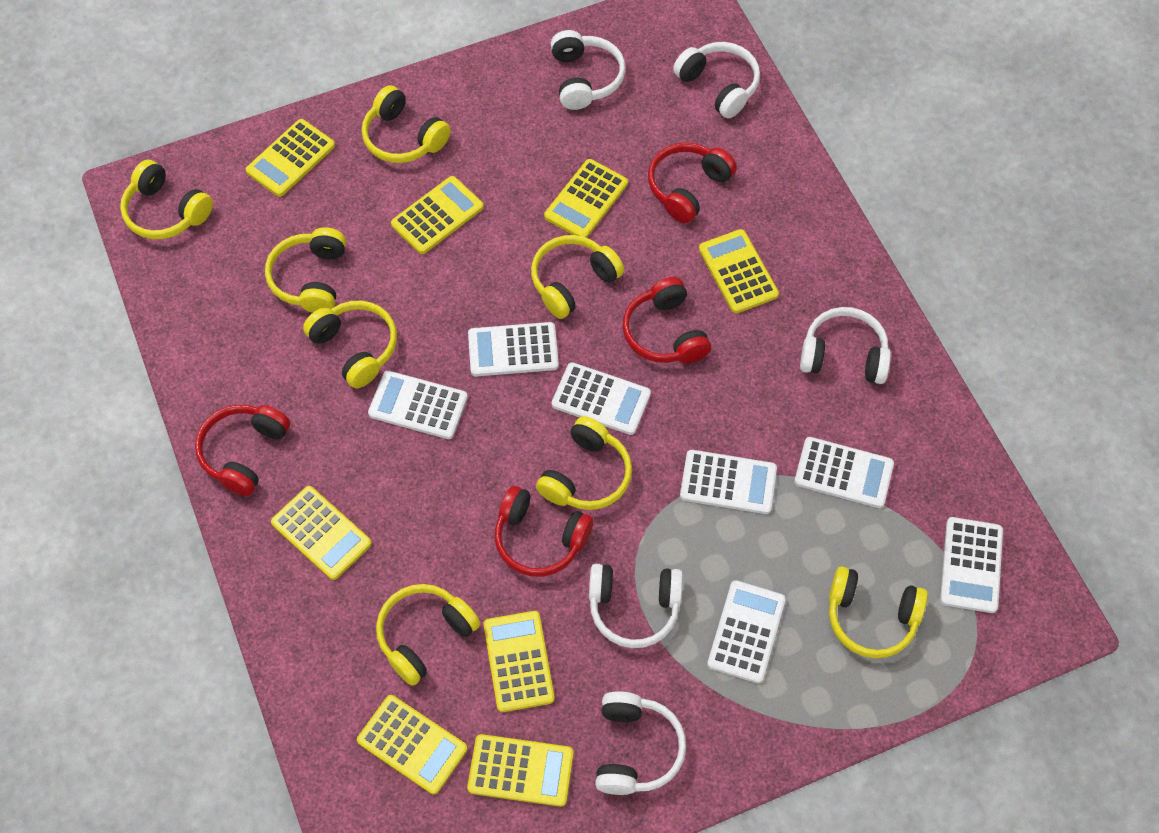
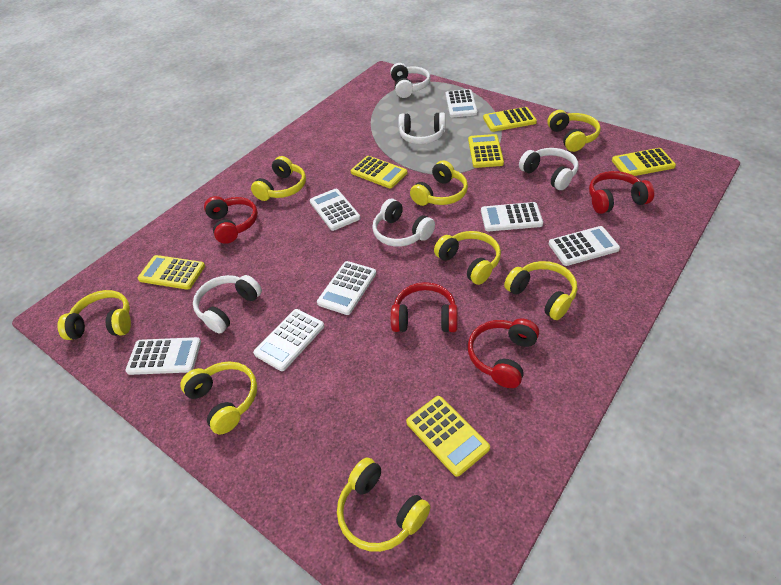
yellow calculator: 8 -> 6

